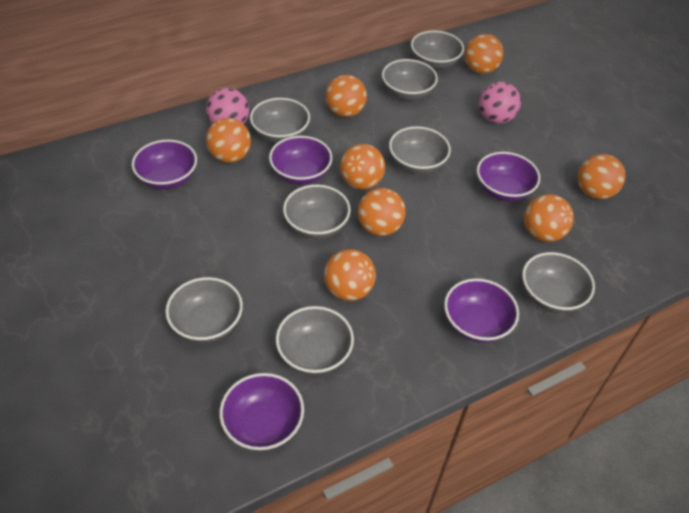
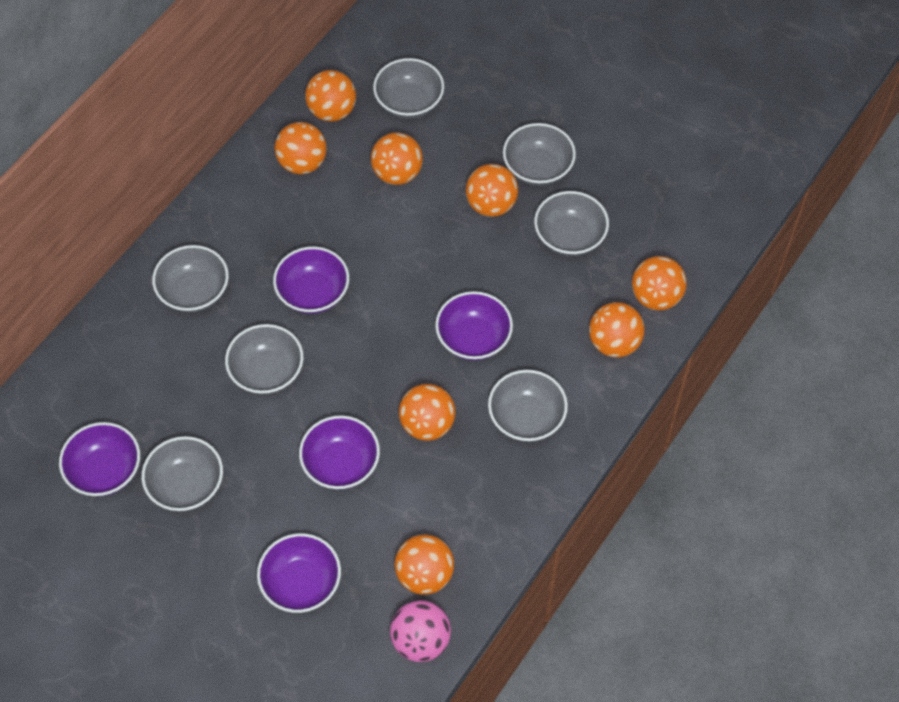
grey bowl: 8 -> 7
pink ball: 2 -> 1

